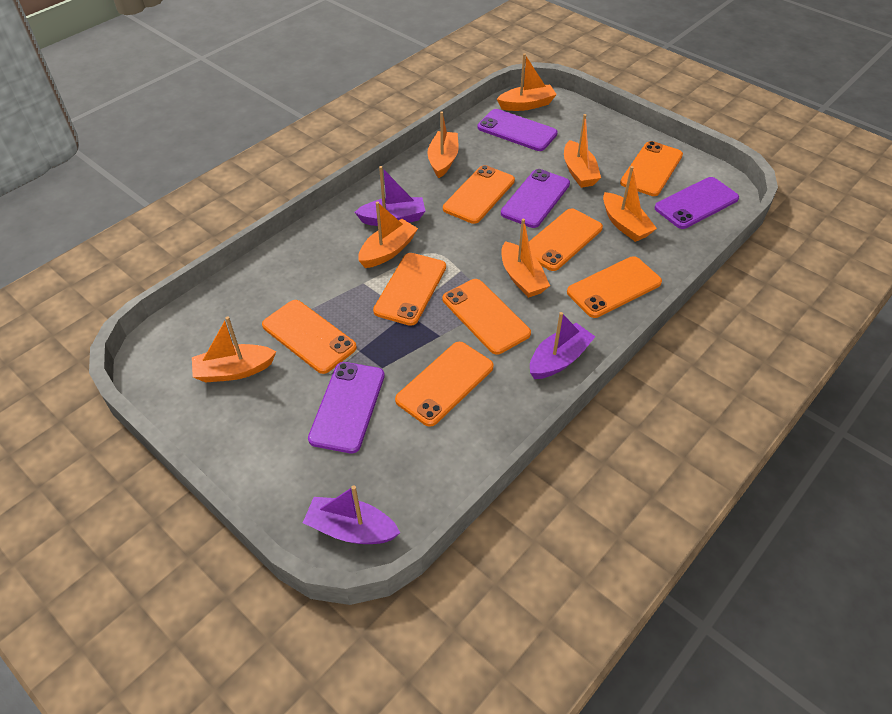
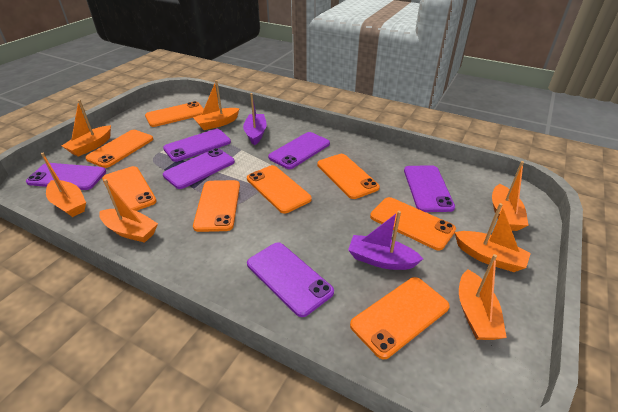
purple boat: 3 -> 2
purple phone: 4 -> 6

